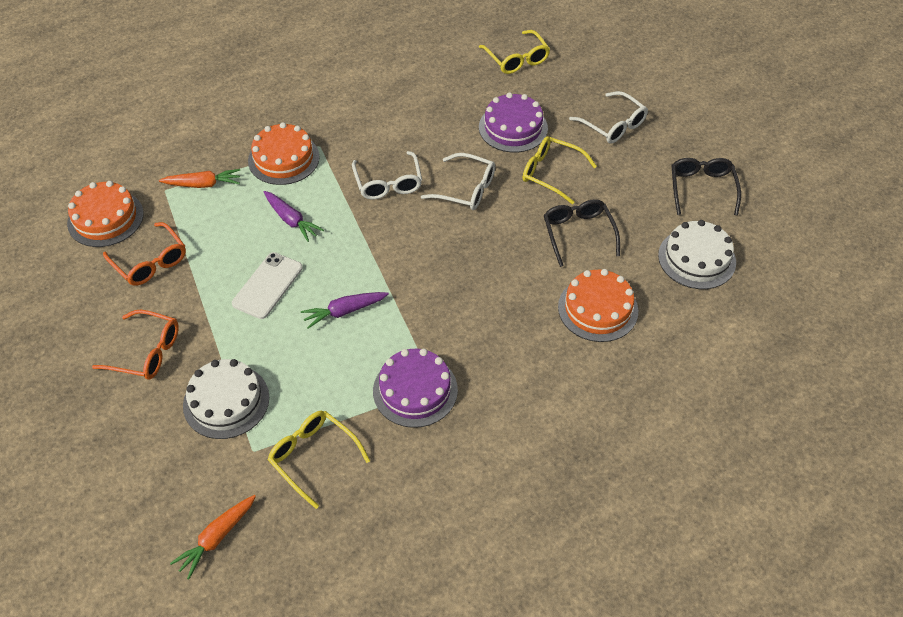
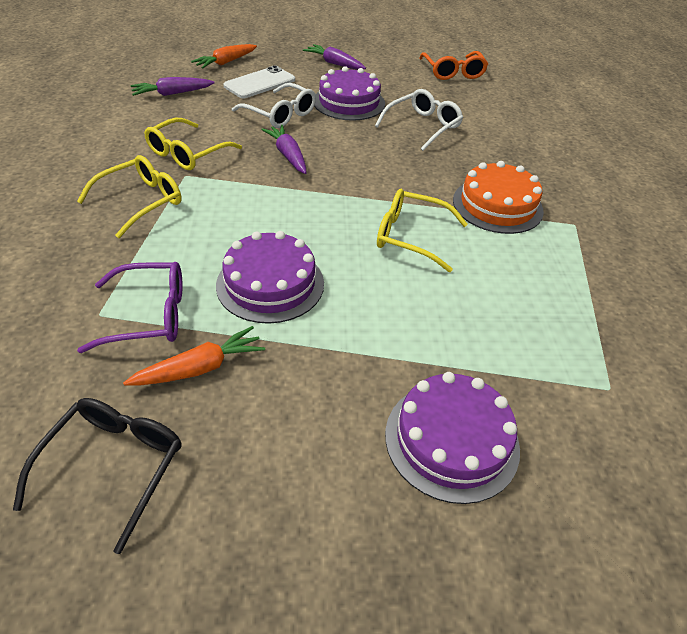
black glasses: 2 -> 1
orange cake: 3 -> 1
orange glasses: 2 -> 1
purple cake: 2 -> 3
purple carrot: 2 -> 3
purple glasses: 0 -> 1
white cake: 2 -> 0
white glasses: 3 -> 2

